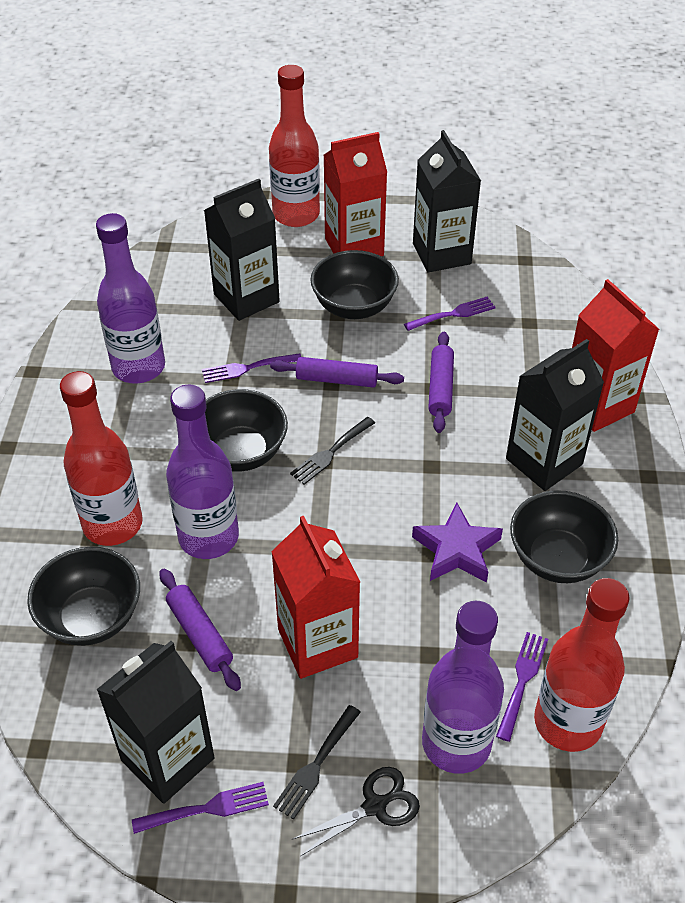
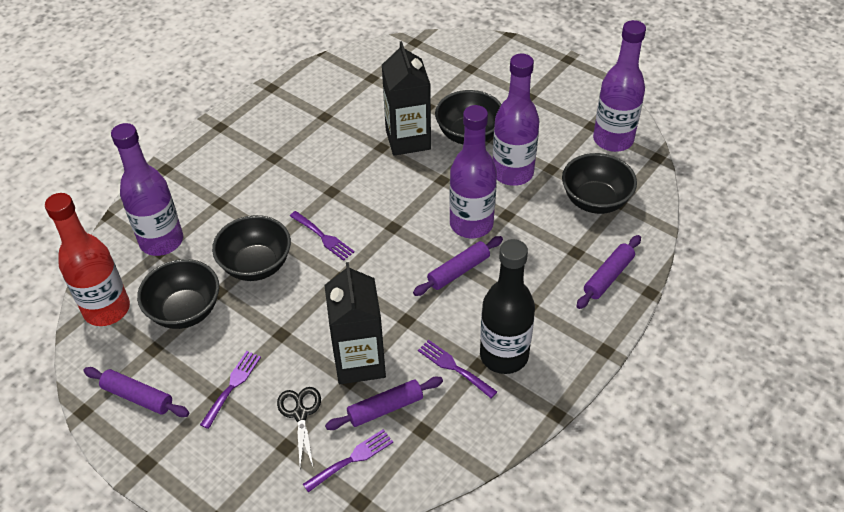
black bottle: 0 -> 1
black carton: 4 -> 2
black fork: 2 -> 0
purple bottle: 3 -> 4
purple rolling pin: 3 -> 4
purple star: 1 -> 0
red bottle: 3 -> 1
red carton: 3 -> 0

